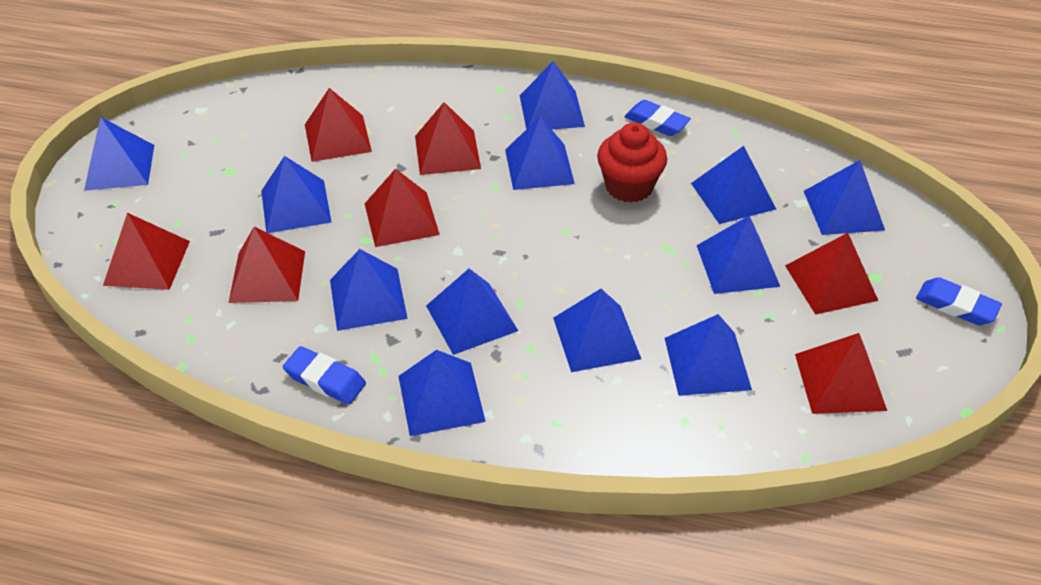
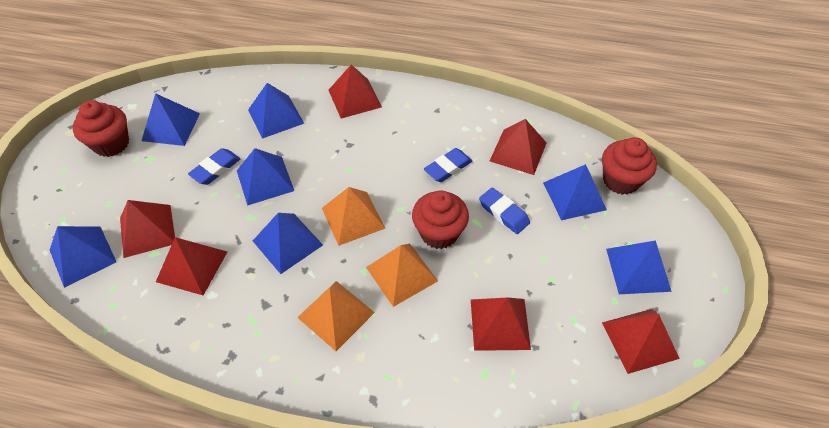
blue pyramid: 12 -> 7
orange pyramid: 0 -> 3
red cupcake: 1 -> 3
red pyramid: 7 -> 6

